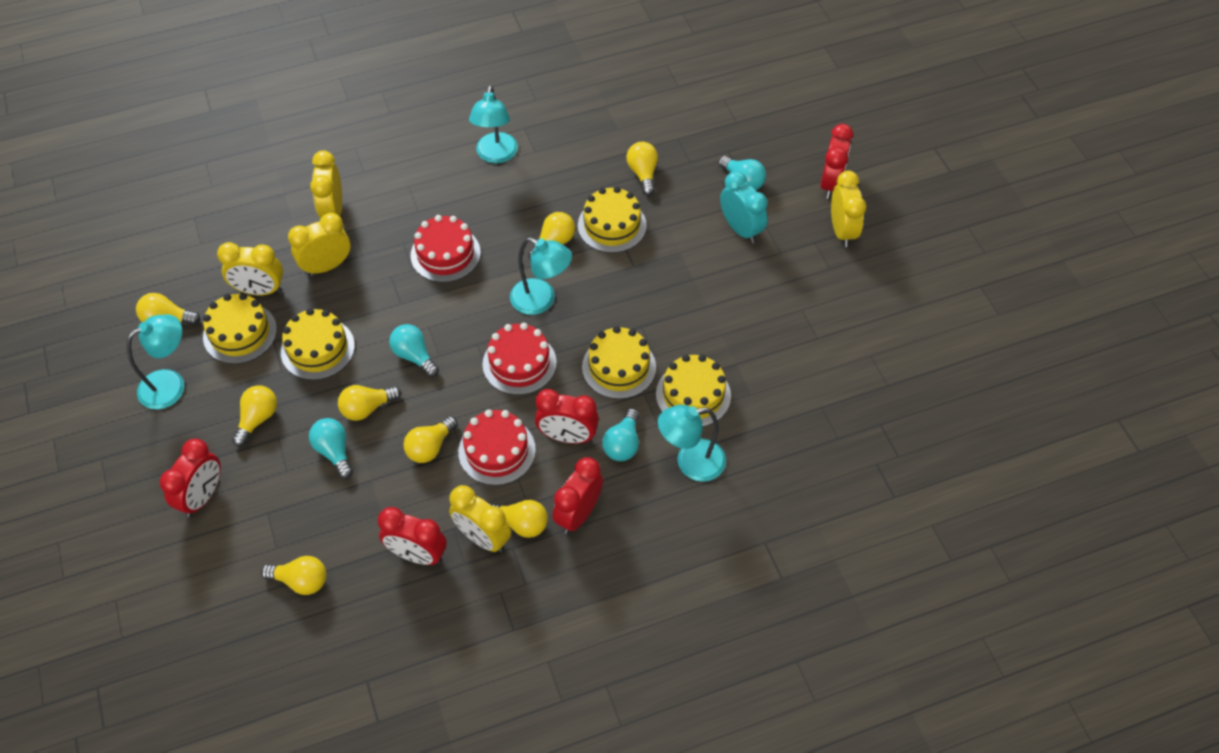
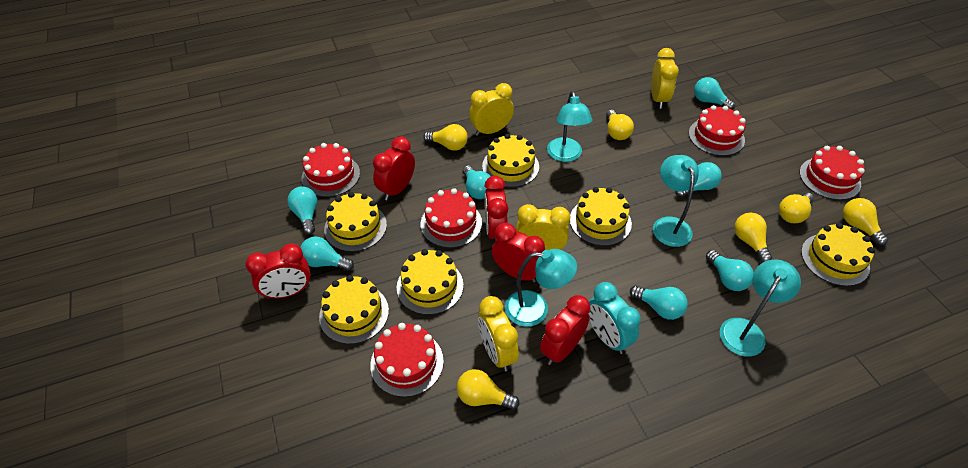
red cake: 3 -> 5
turquoise light bulb: 4 -> 7
yellow cake: 5 -> 6
yellow clock: 5 -> 4
yellow light bulb: 8 -> 6

